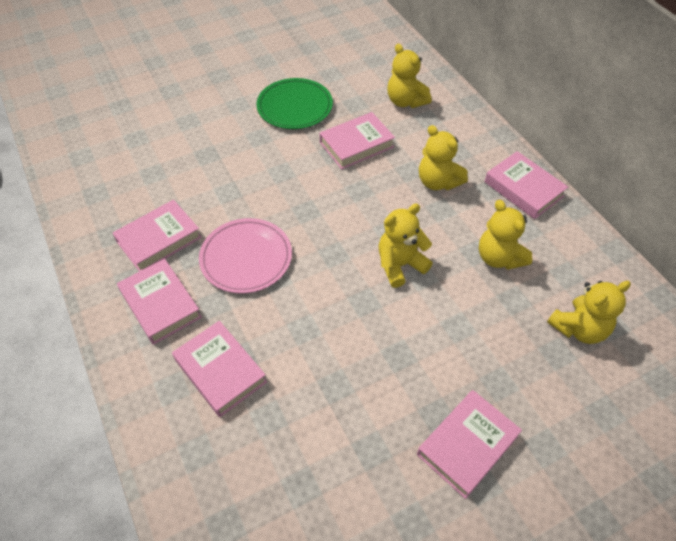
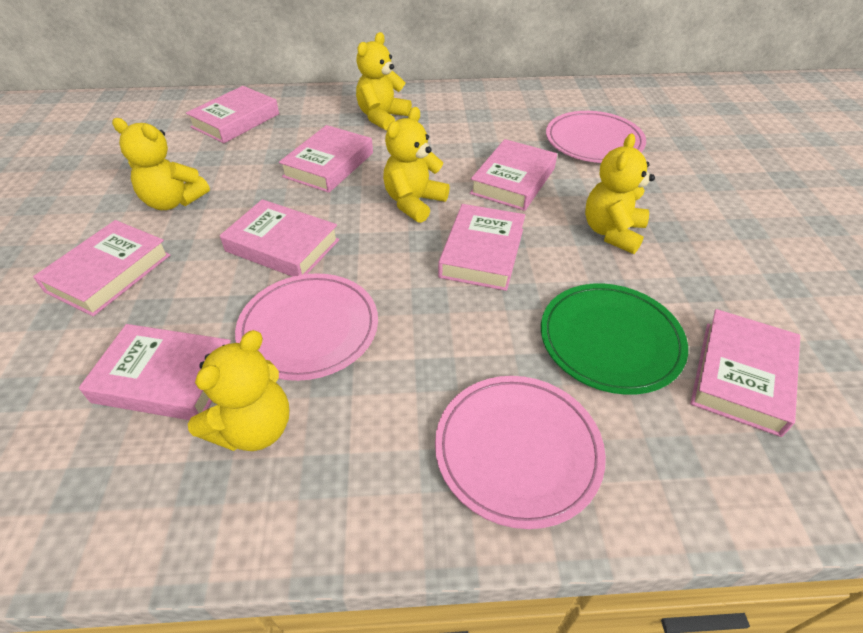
pink book: 6 -> 8
pink plate: 1 -> 3

